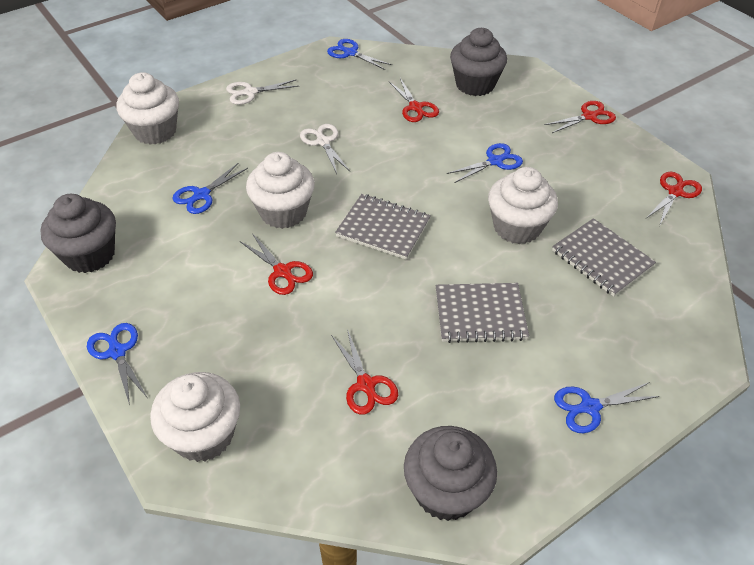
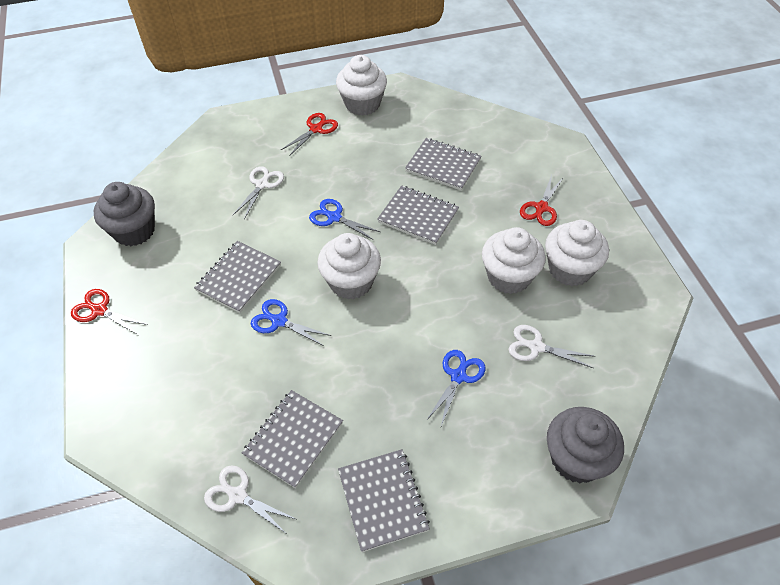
blue scissors: 5 -> 3
grey cupcake: 3 -> 2
grey notebook: 3 -> 5
red scissors: 5 -> 3
white scissors: 2 -> 3

